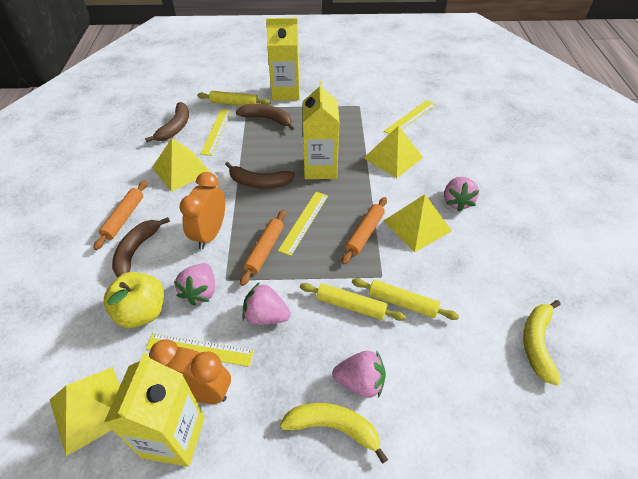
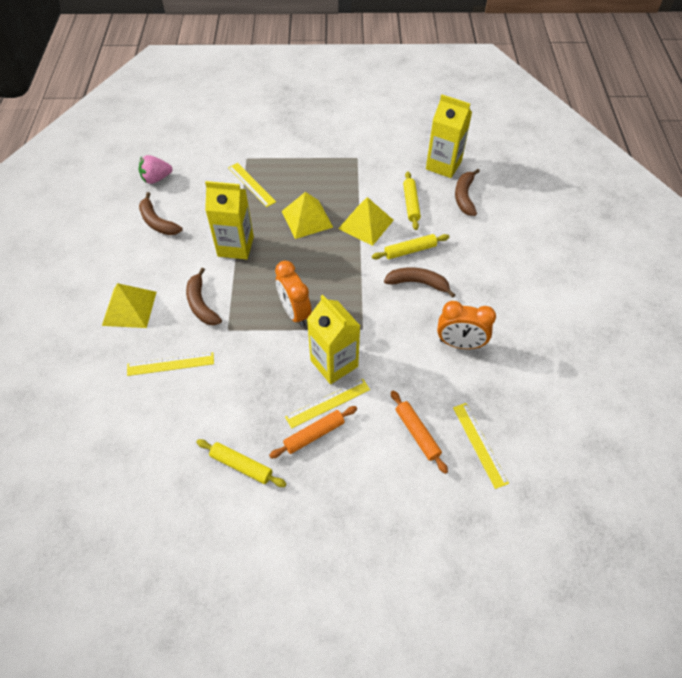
orange rolling pin: 3 -> 2
pink strawberry: 4 -> 1
yellow apple: 1 -> 0
yellow banana: 2 -> 0
yellow pyramid: 4 -> 3

